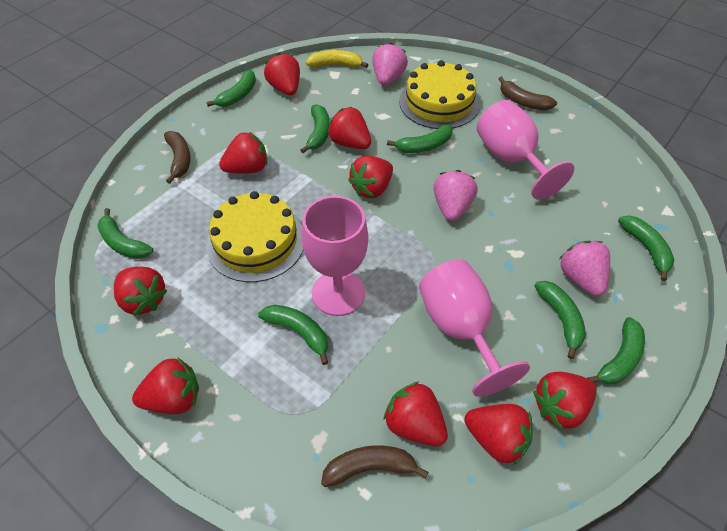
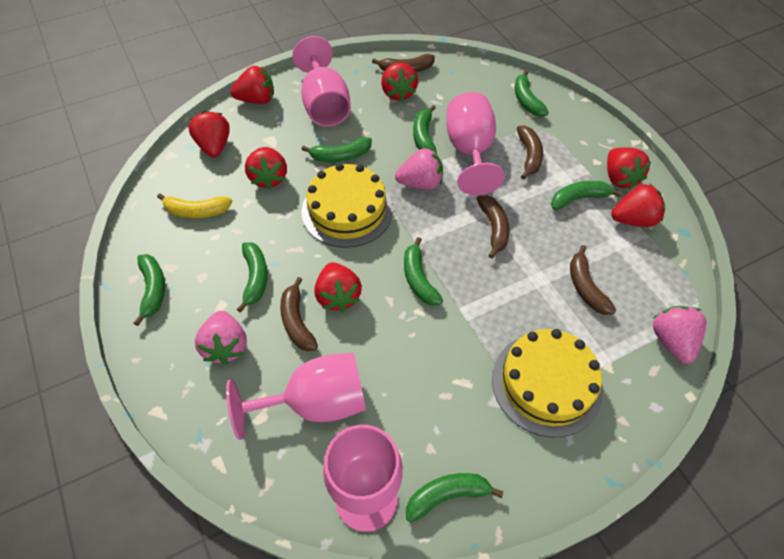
brown banana: 3 -> 5
pink goblet: 3 -> 4
red strawberry: 9 -> 7

